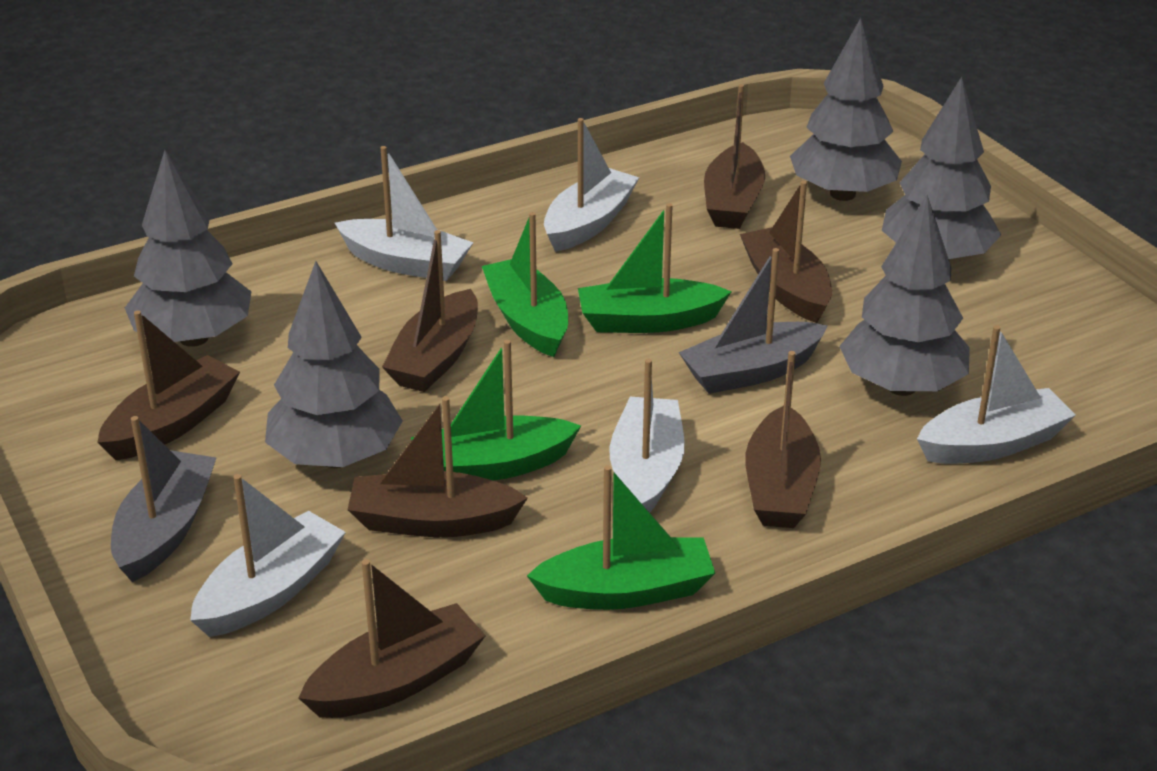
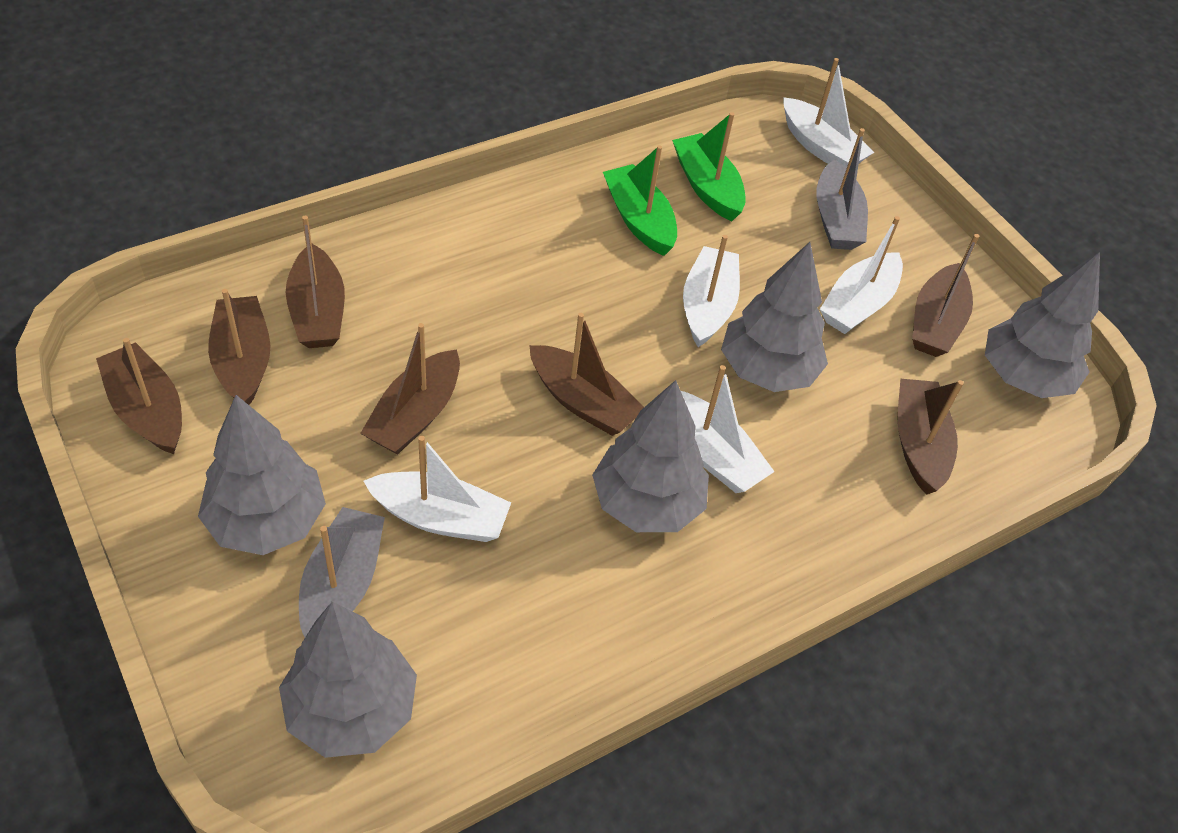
green boat: 4 -> 2

